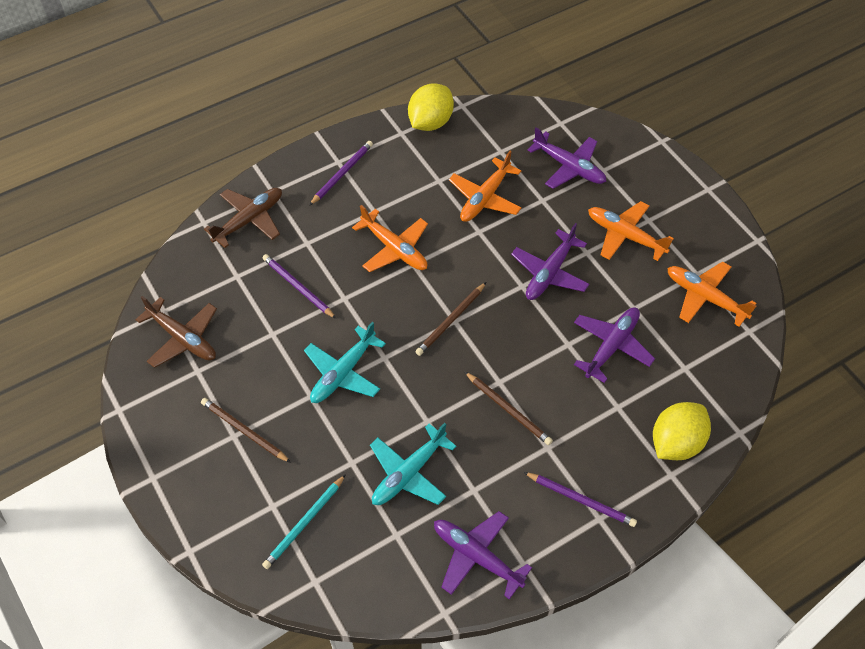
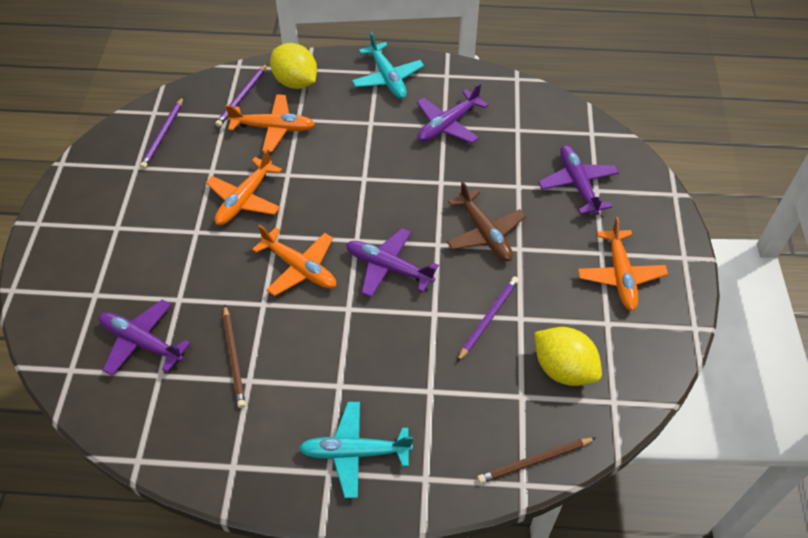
brown pencil: 3 -> 2
brown plane: 2 -> 1
turquoise pencil: 1 -> 0

